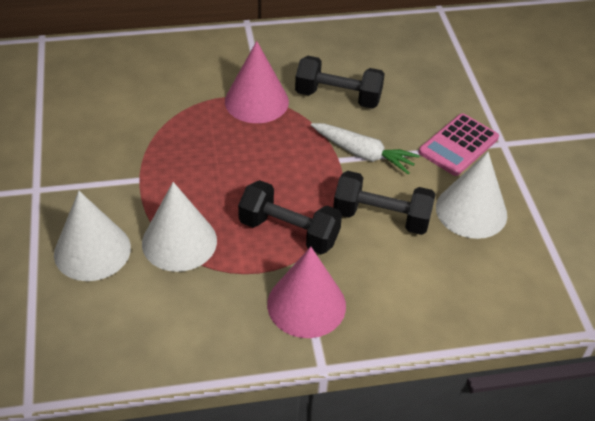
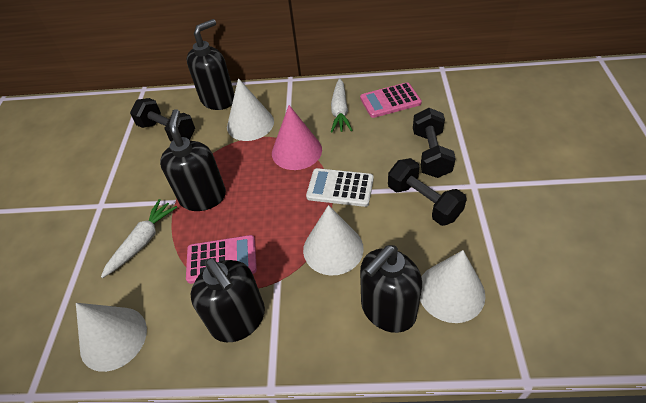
black soap dispenser: 0 -> 4
pink calculator: 1 -> 2
pink cone: 2 -> 1
white calculator: 0 -> 1
white carrot: 1 -> 2
white cone: 3 -> 4

